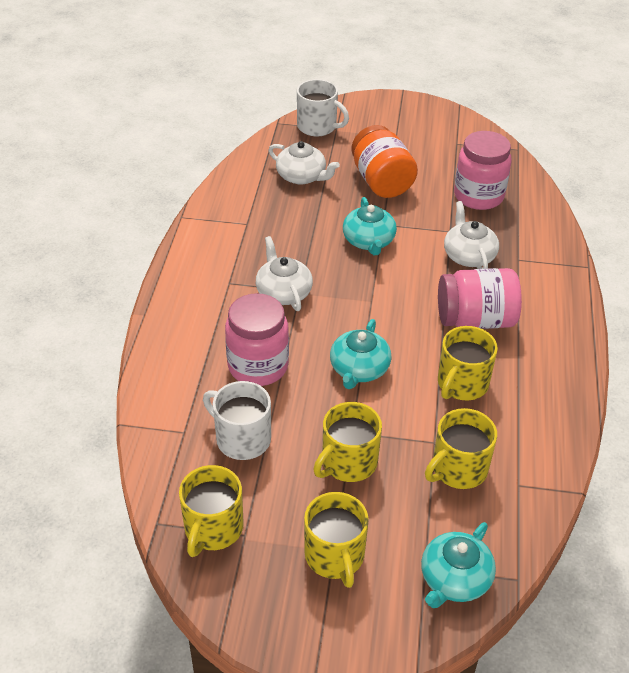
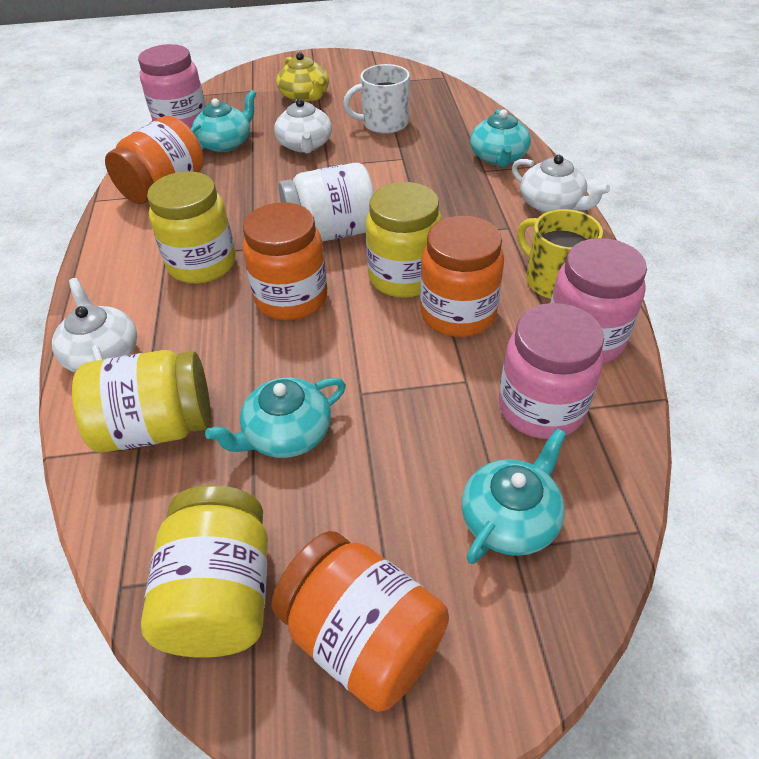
orange jar: 1 -> 4
turquoise teapot: 3 -> 4
white jar: 0 -> 1
white mug: 2 -> 1
yellow jar: 0 -> 4
yellow mug: 5 -> 1
yellow teapot: 0 -> 1

